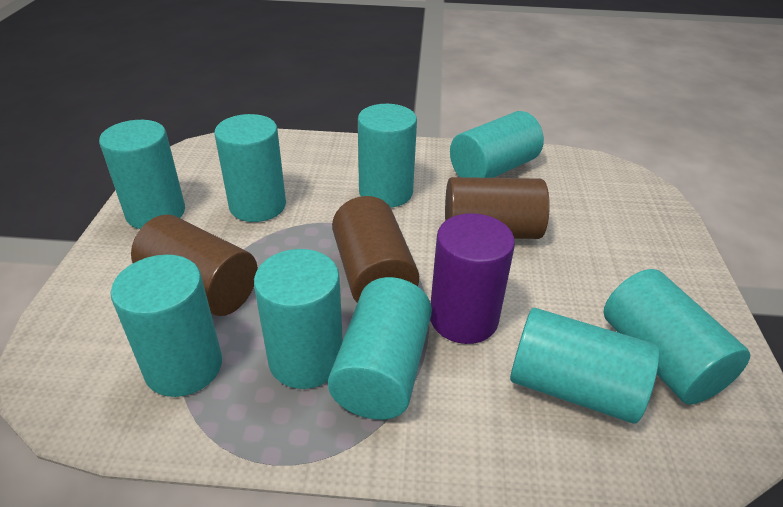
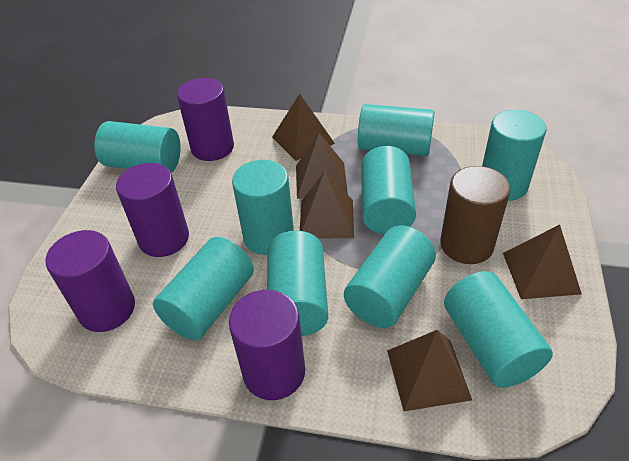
brown cylinder: 3 -> 1
brown pyramid: 0 -> 5
purple cylinder: 1 -> 4

